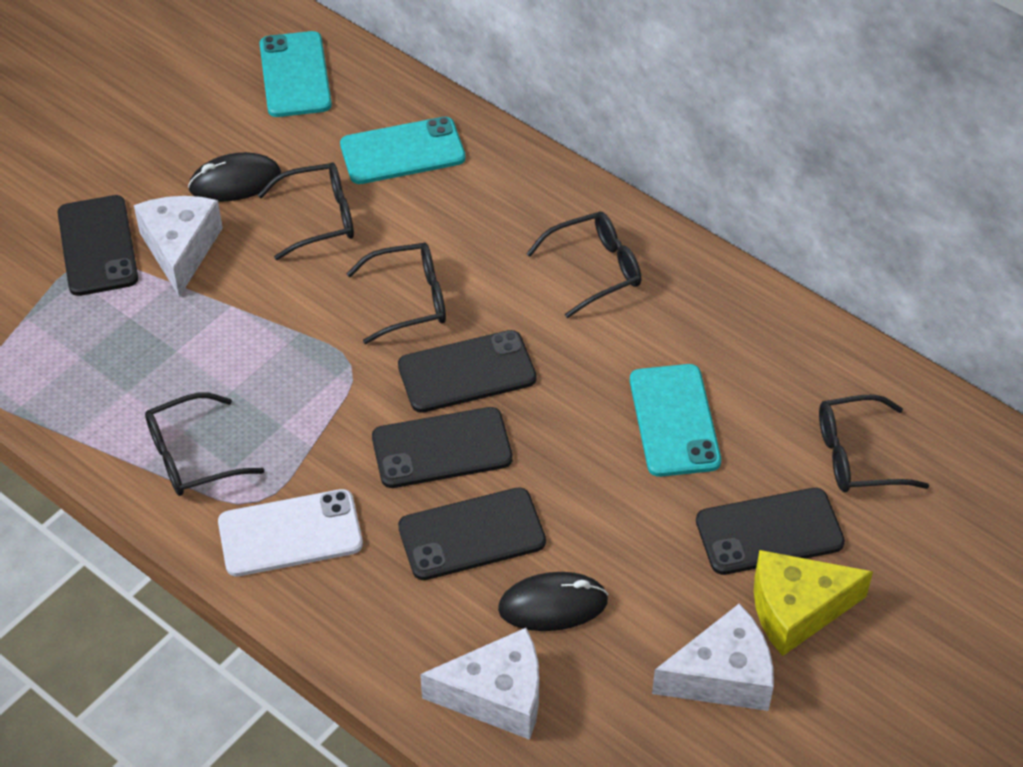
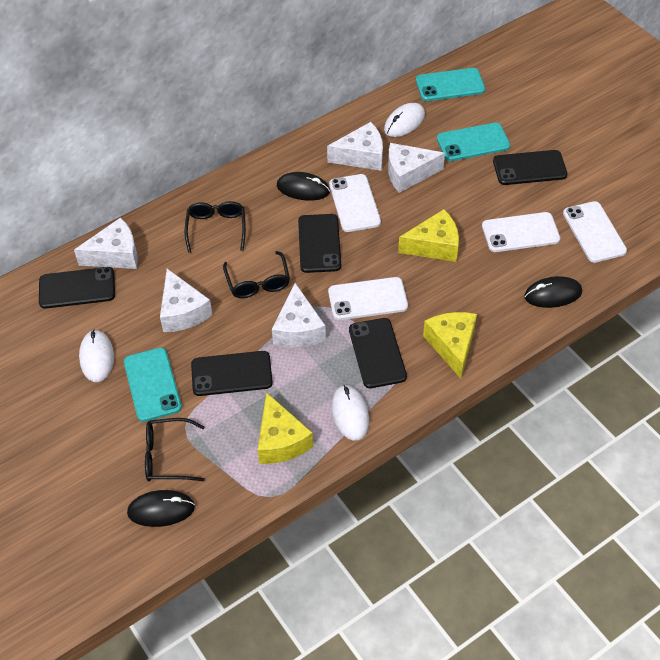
black glasses: 5 -> 3
black mouse: 2 -> 3
white cheese: 3 -> 5
white mouse: 0 -> 3
white phone: 1 -> 4
yellow cheese: 1 -> 3

